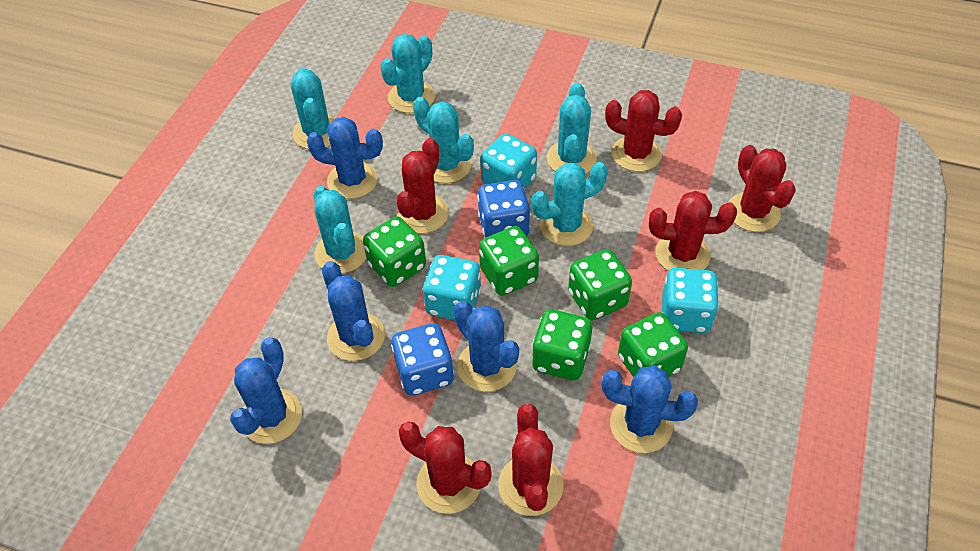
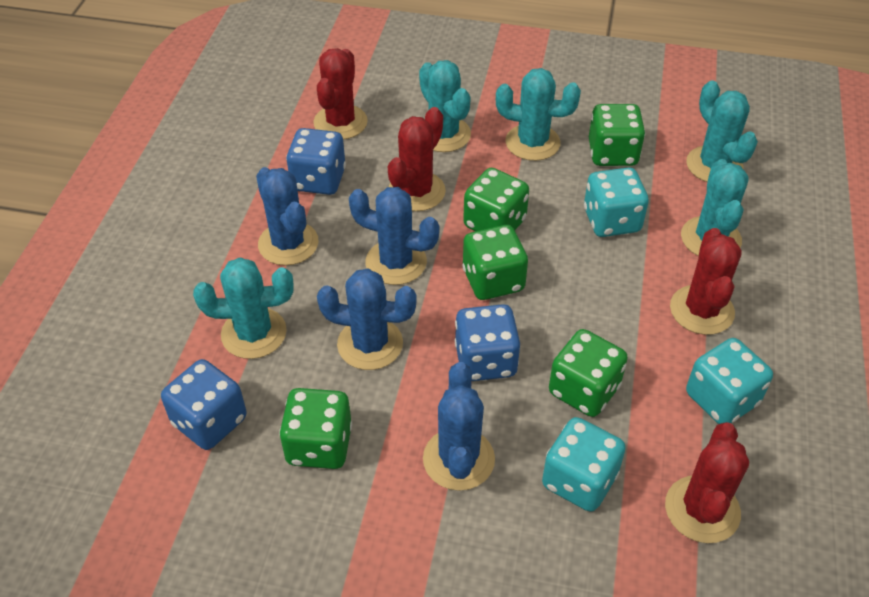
blue cactus: 5 -> 4
blue dice: 2 -> 3
red cactus: 6 -> 4
turquoise cactus: 6 -> 5

